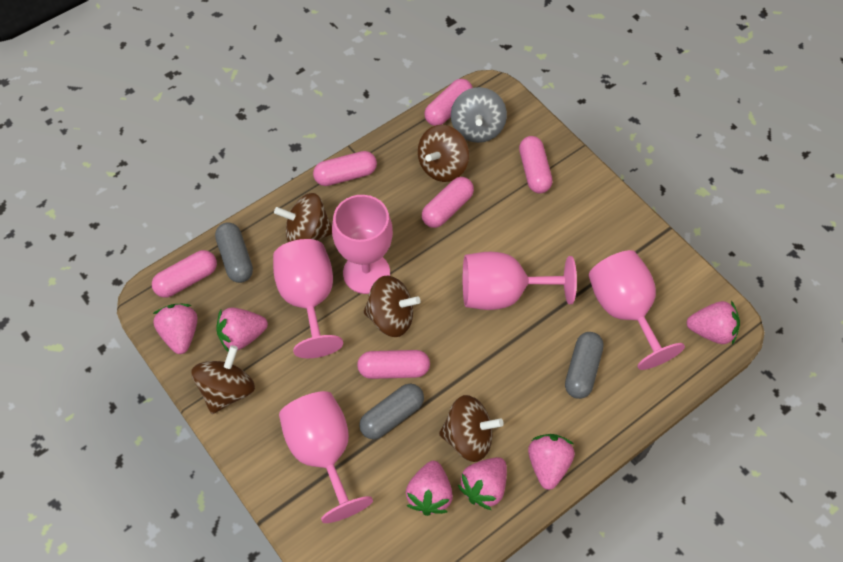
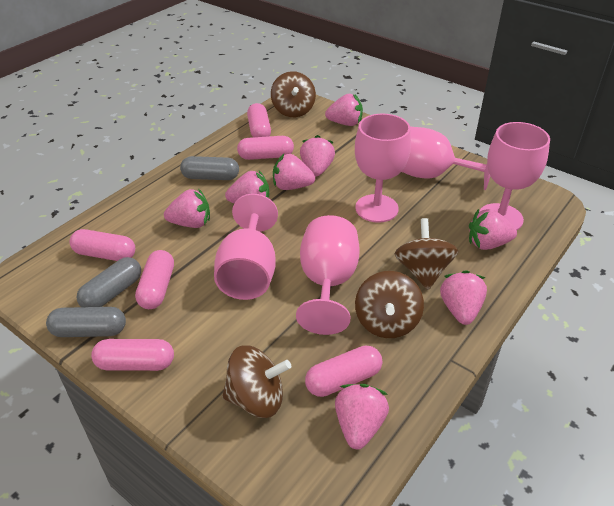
brown spinning top: 5 -> 4
grey spinning top: 1 -> 0
pink strawberry: 6 -> 8

